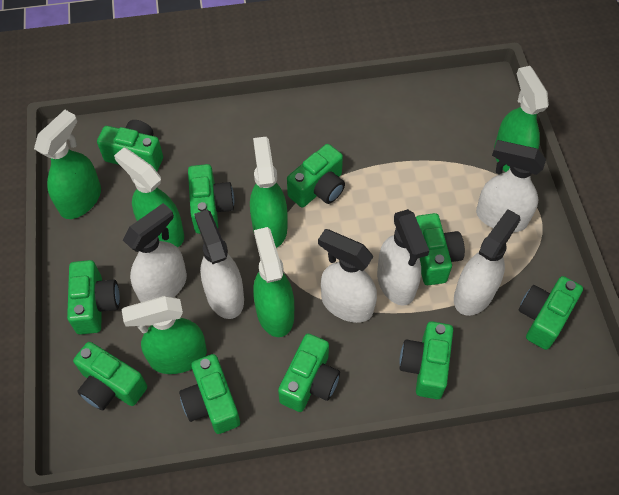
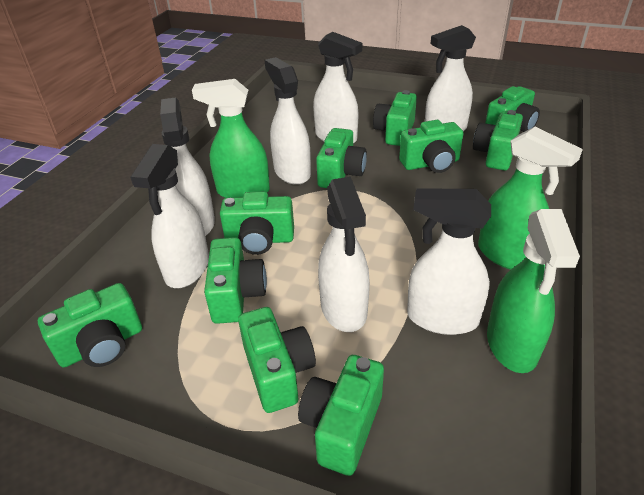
green spray bottle: 6 -> 3
white spray bottle: 6 -> 7

